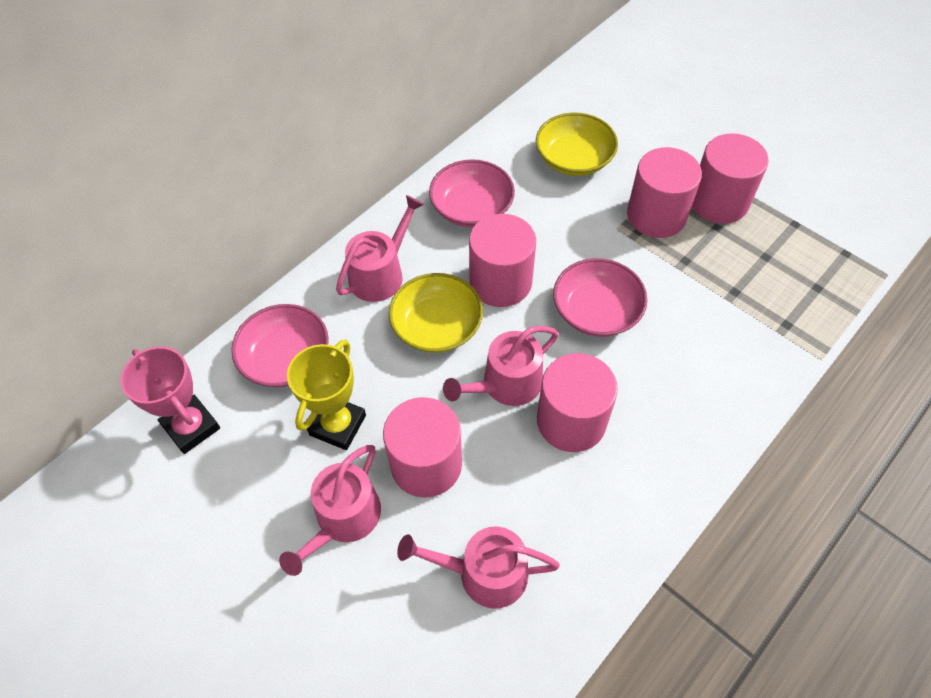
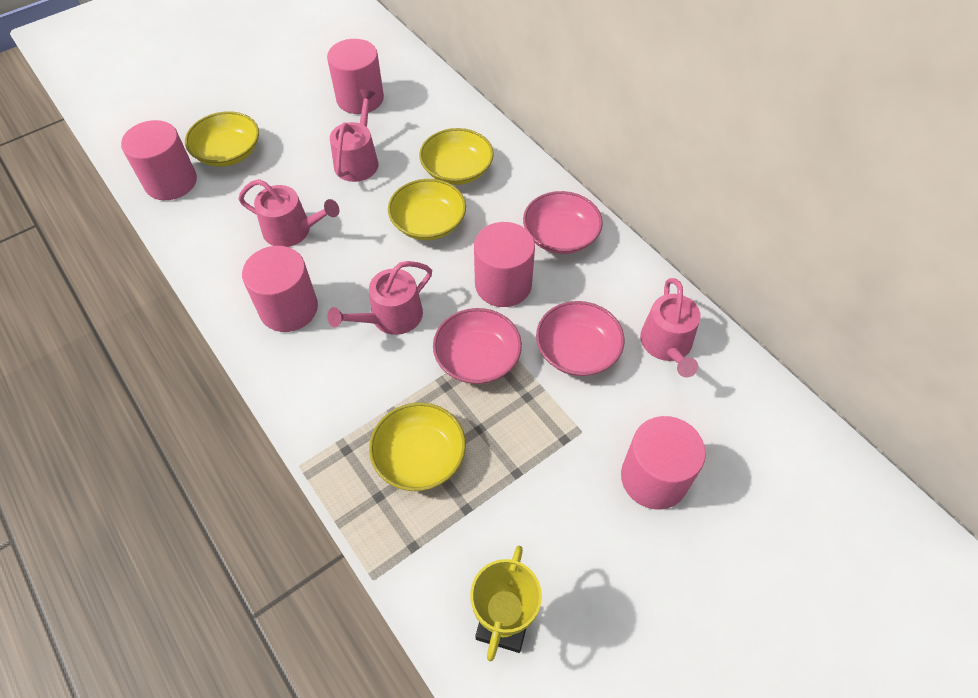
pink trophy: 1 -> 0
yellow bowl: 2 -> 4

